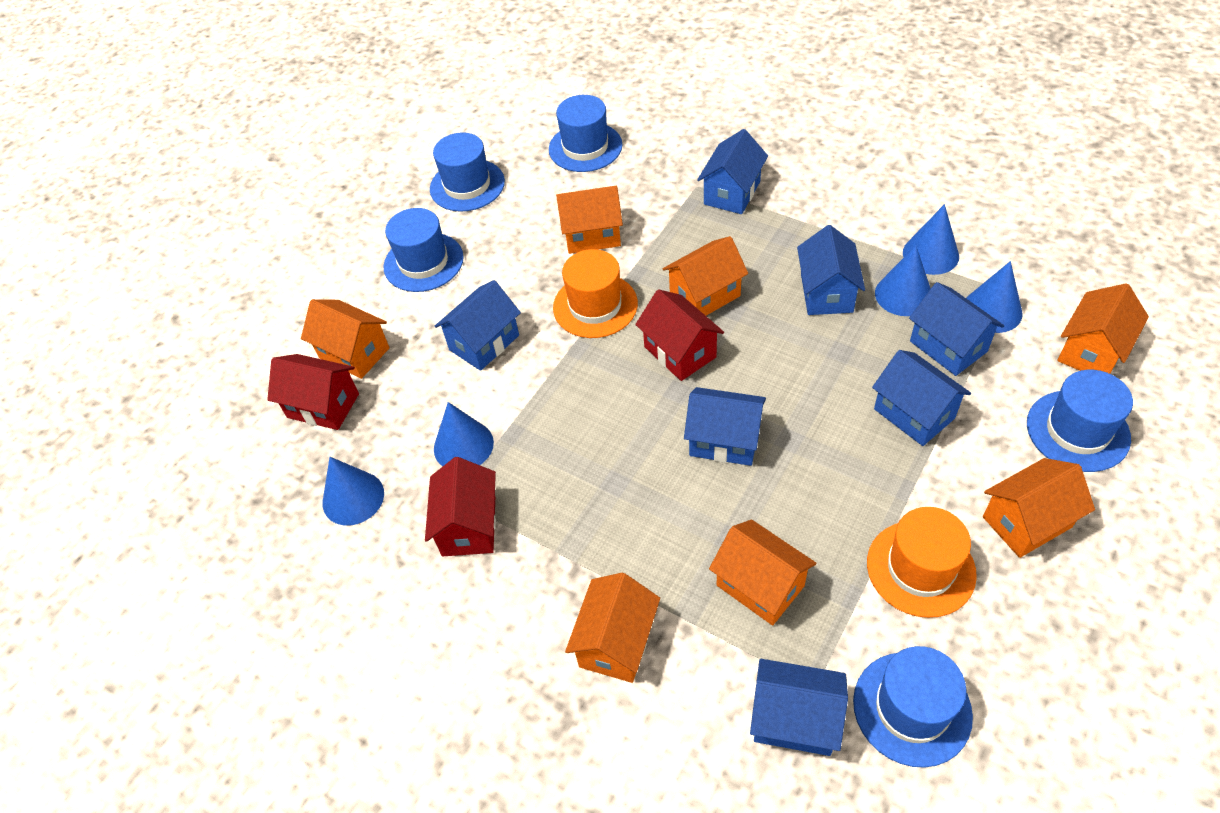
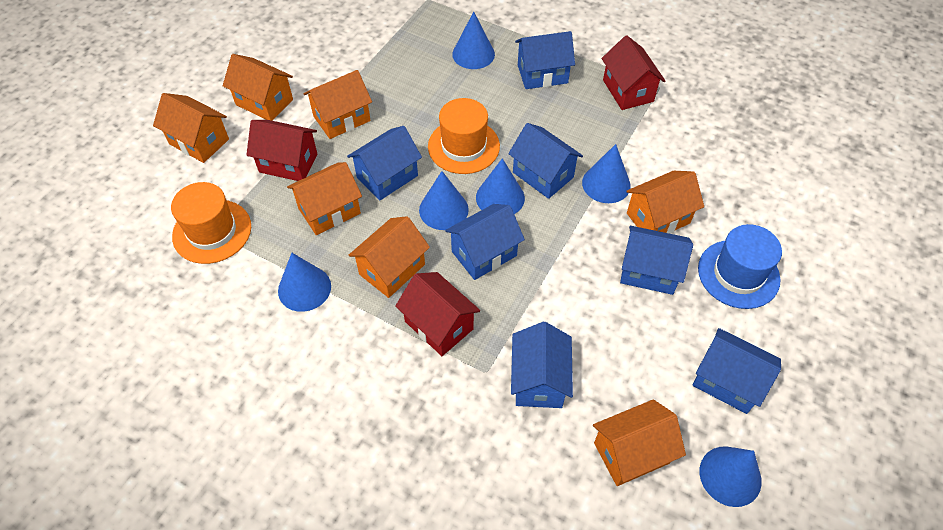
blue cone: 5 -> 6
blue hat: 5 -> 1

